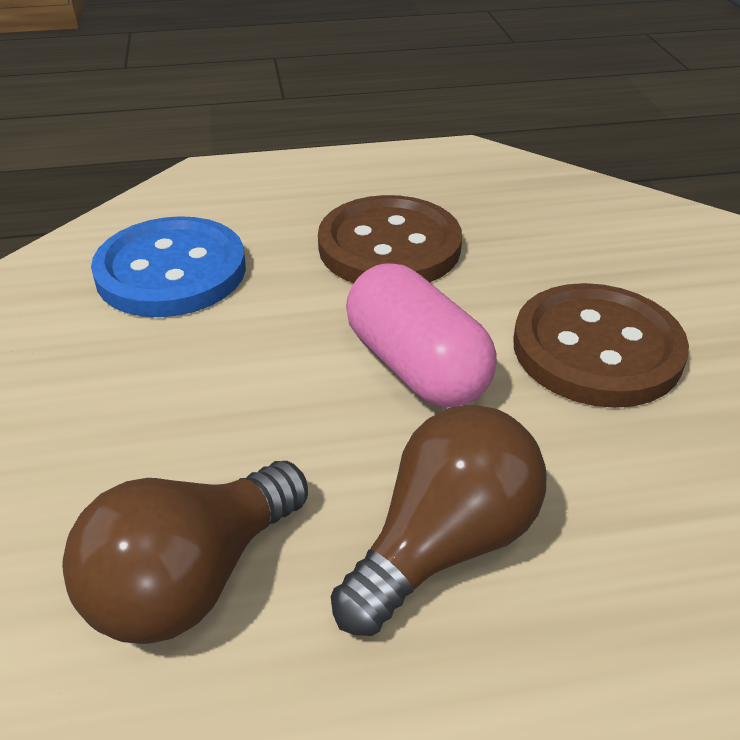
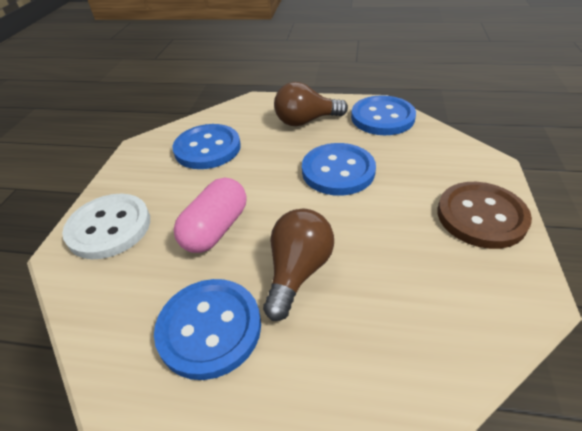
blue button: 1 -> 4
brown button: 2 -> 1
white button: 0 -> 1

